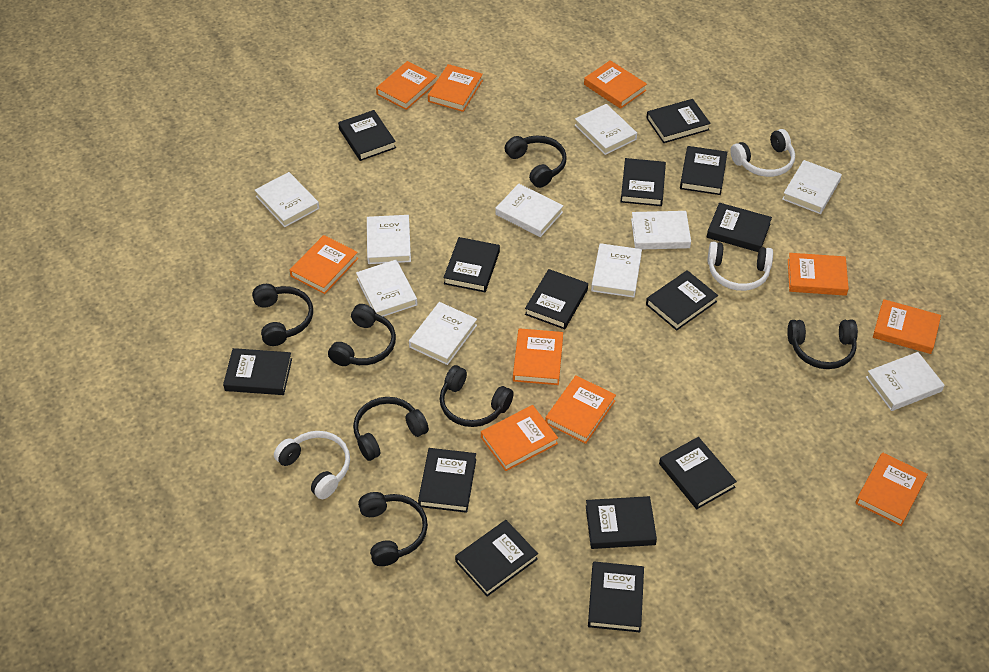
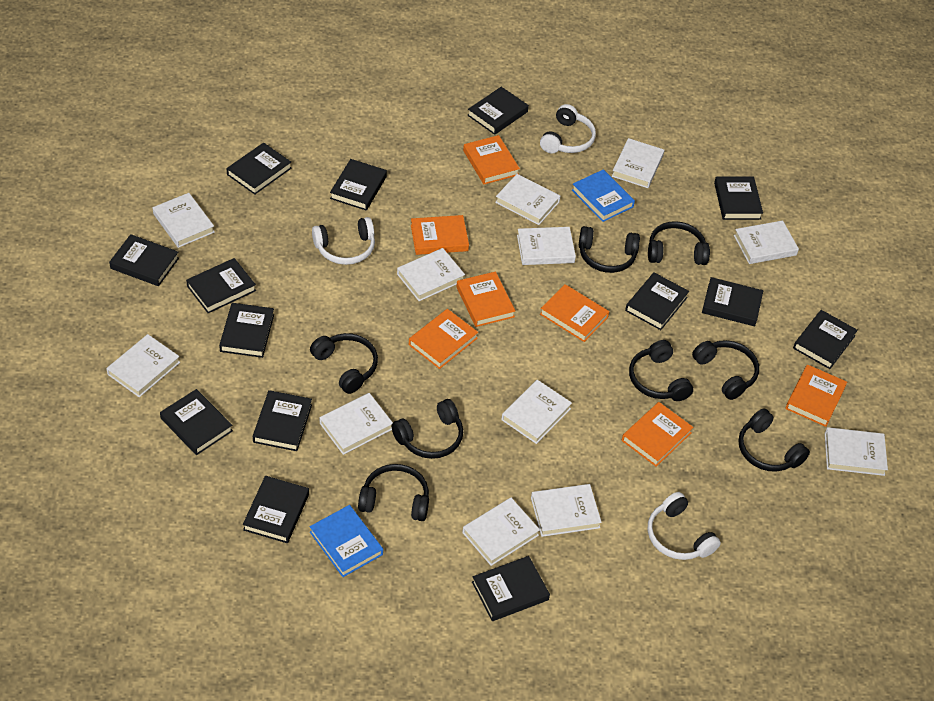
black headphones: 7 -> 8
blue book: 0 -> 2
orange book: 10 -> 7
white book: 10 -> 12

